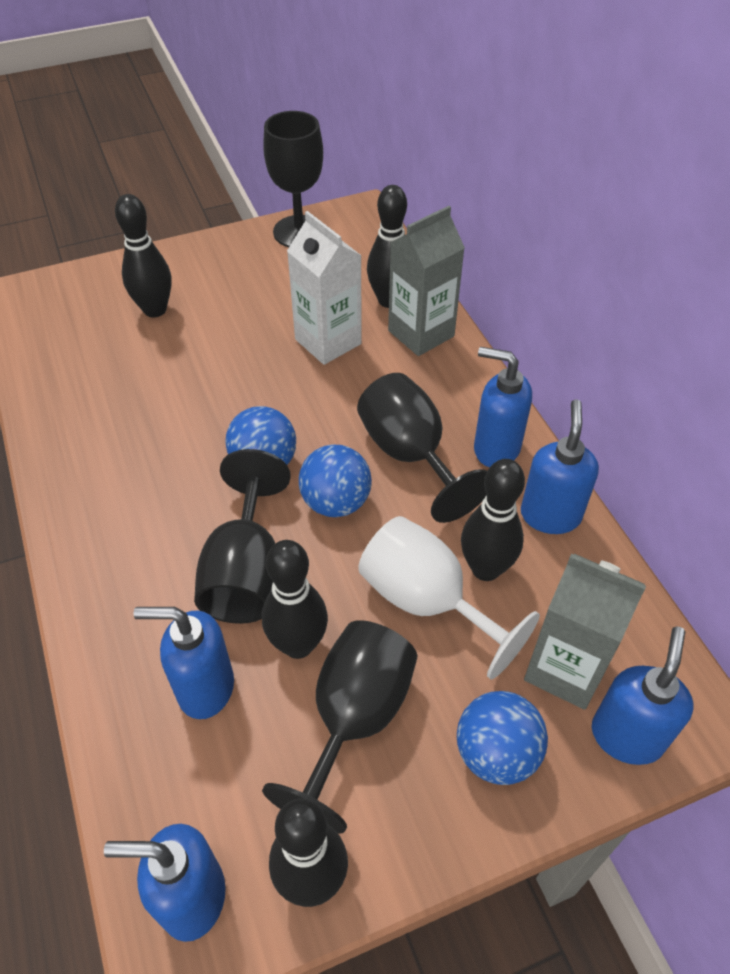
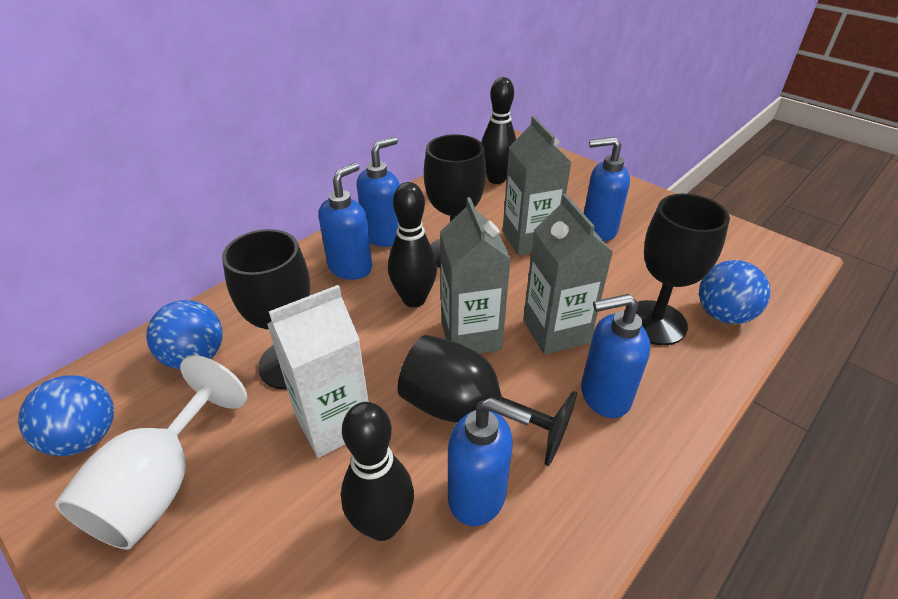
black bowling pin: 5 -> 3
grey carton: 2 -> 3

